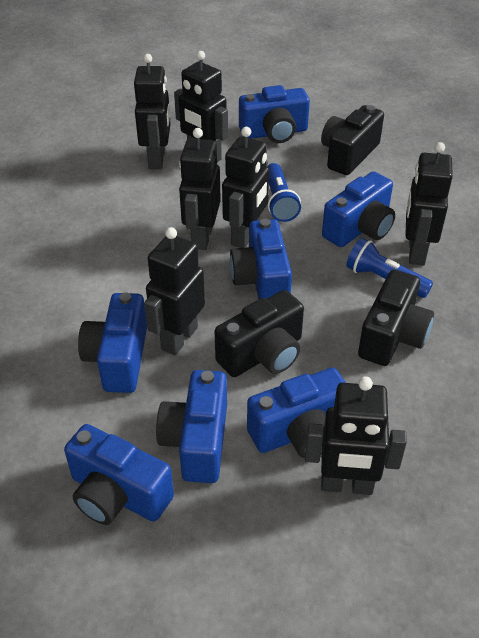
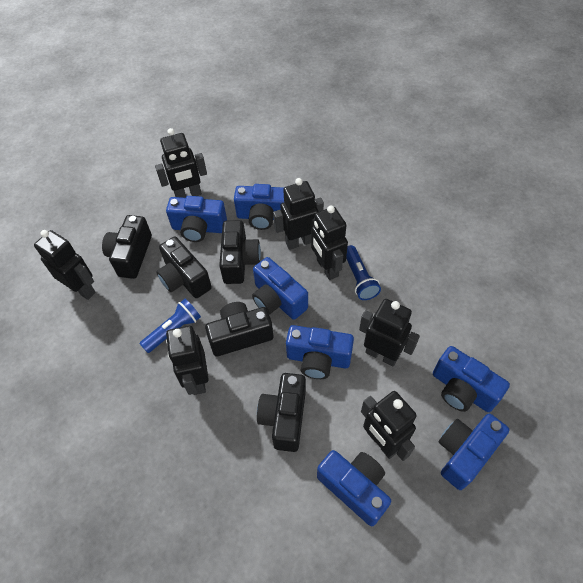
black camera: 3 -> 5

